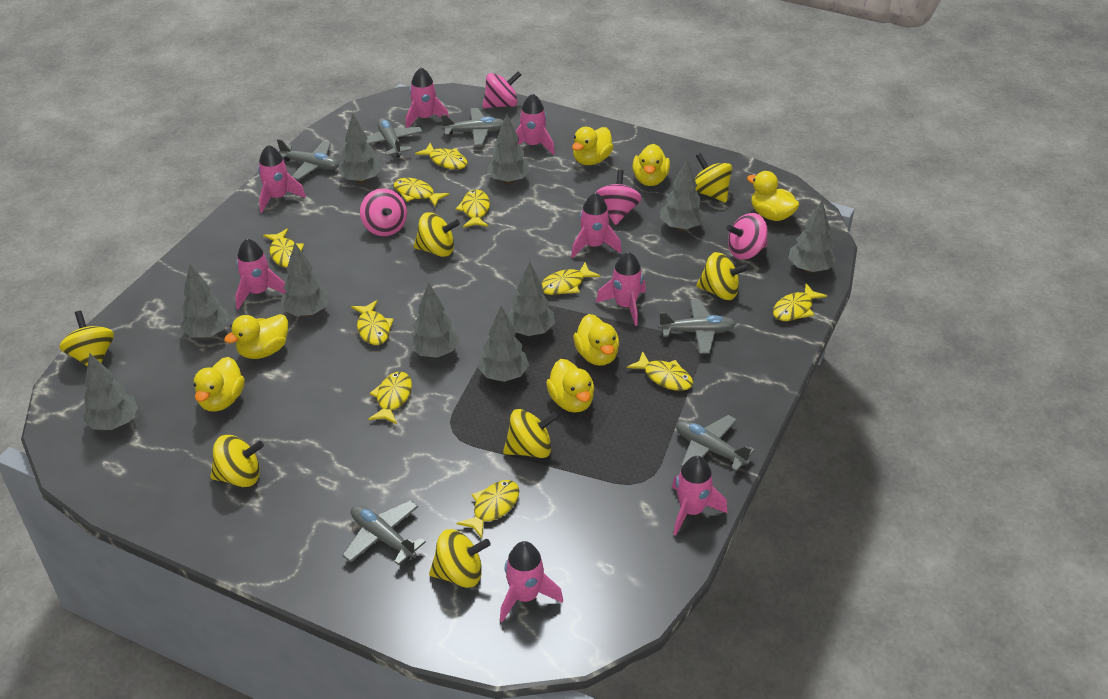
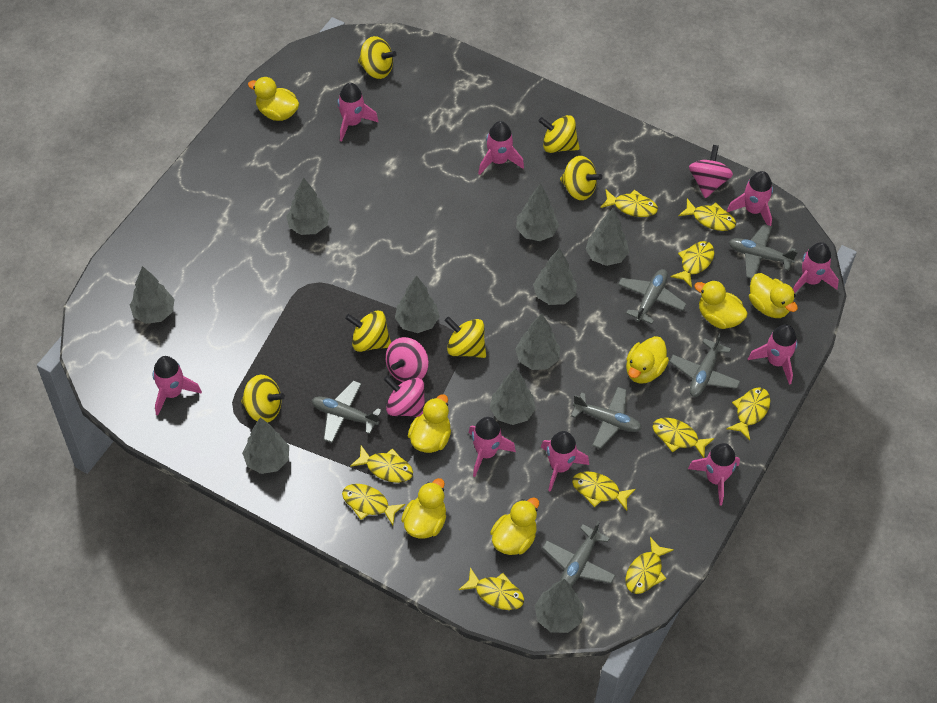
pink rocket: 8 -> 9
pink spinning top: 4 -> 3
yellow spinning top: 7 -> 6

